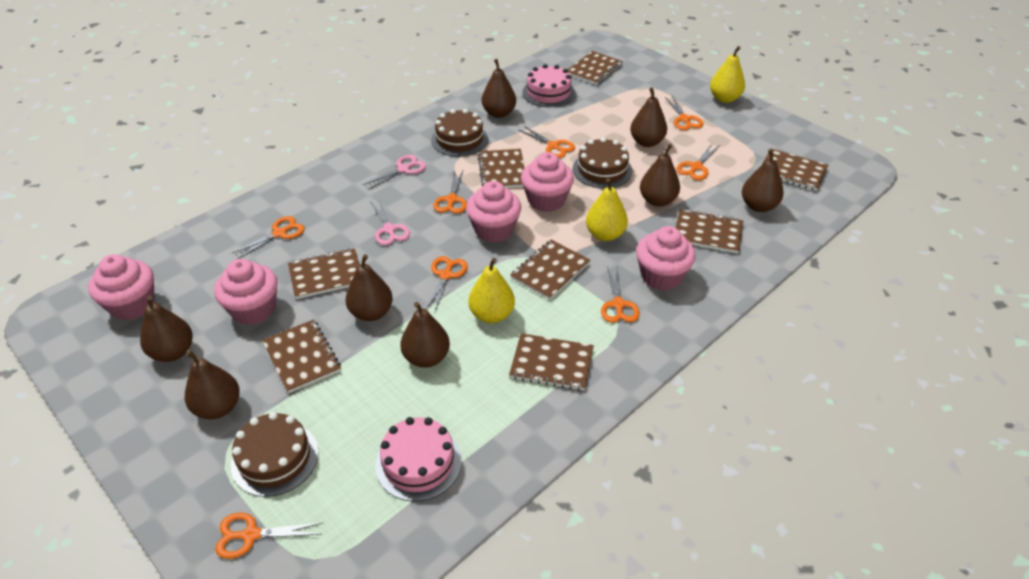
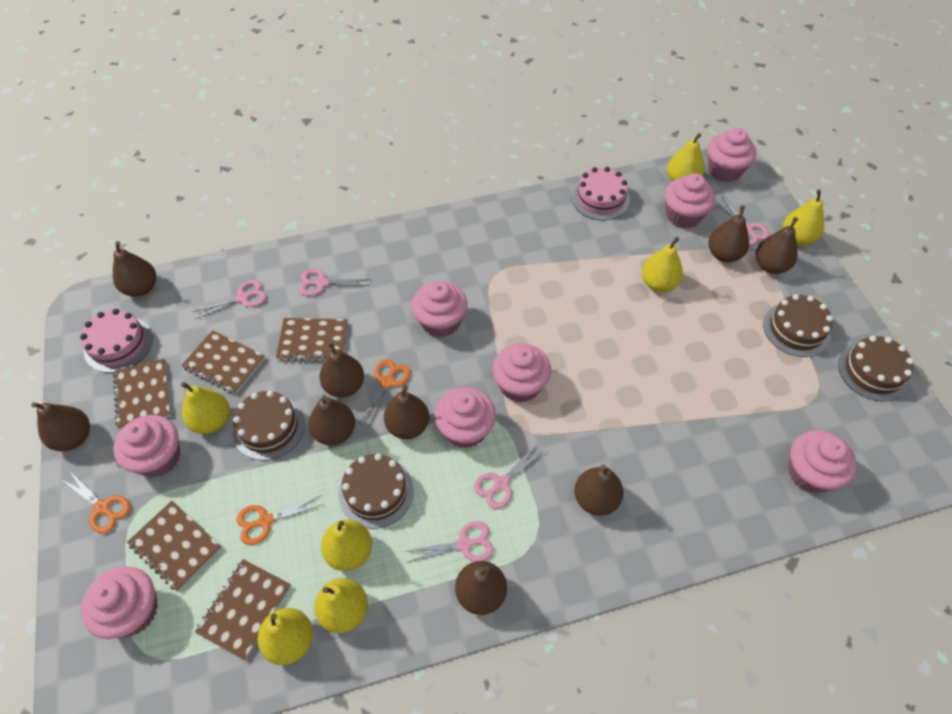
brown cake: 3 -> 4
brown notebook: 8 -> 5
brown pear: 8 -> 9
orange scissors: 8 -> 3
pink cupcake: 5 -> 8
pink scissors: 2 -> 5
yellow pear: 3 -> 7

